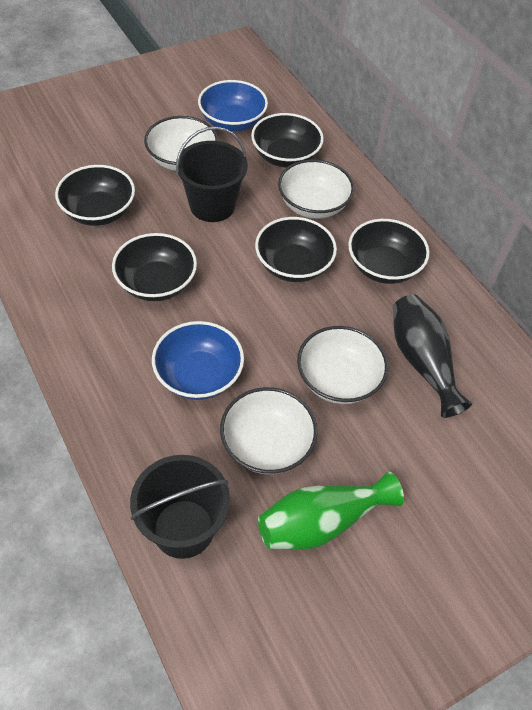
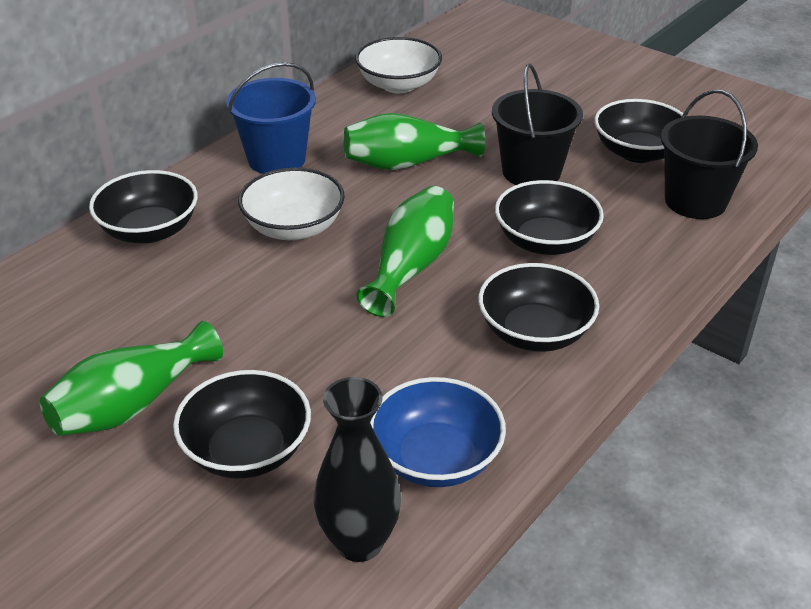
blue bowl: 2 -> 1
blue bucket: 0 -> 1
green vase: 1 -> 3
white bowl: 4 -> 2

